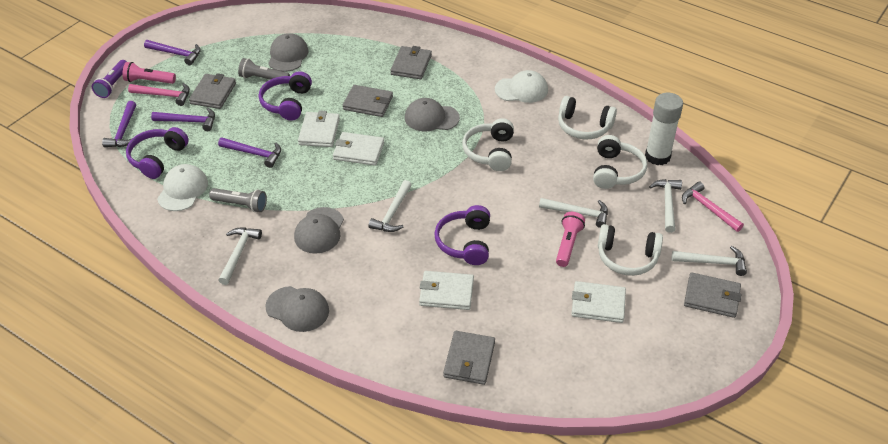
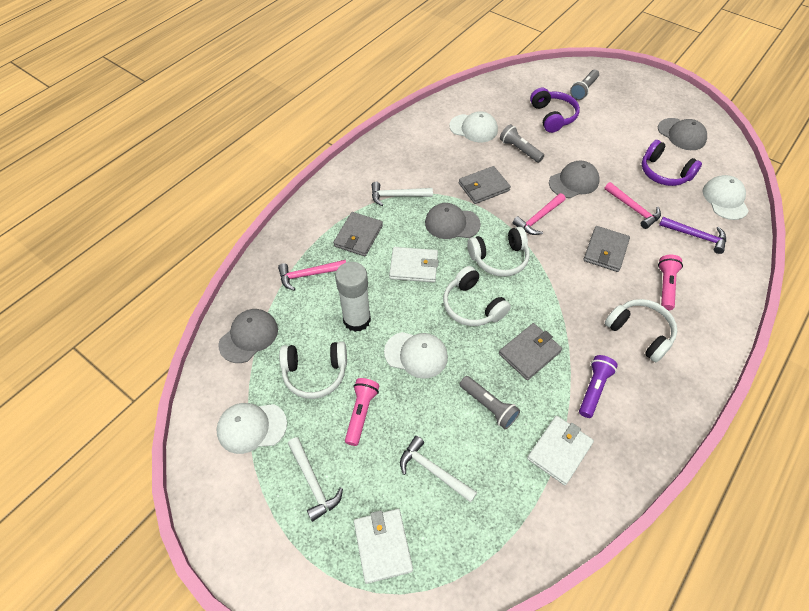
grey flashlight: 2 -> 3
grey wallet: 5 -> 4
pink hammer: 2 -> 3
purple hammer: 4 -> 1
purple headphones: 3 -> 2
white cap: 2 -> 4
white hammer: 5 -> 3
white wallet: 4 -> 3

